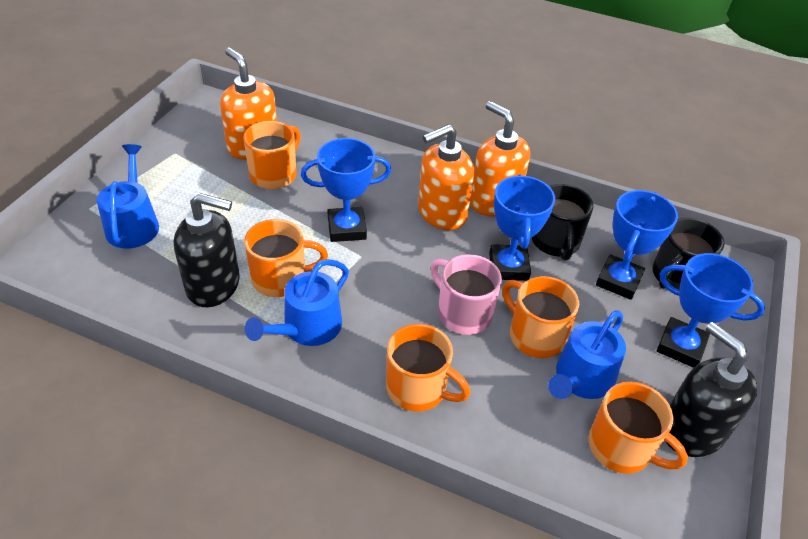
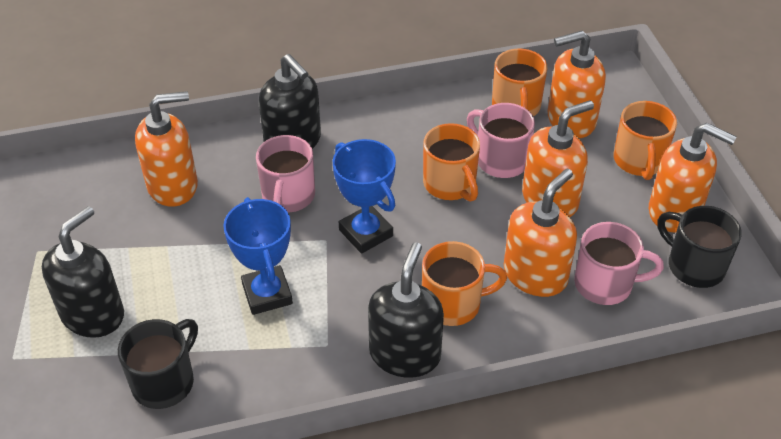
black soap dispenser: 2 -> 3
blue trophy: 4 -> 2
blue watering can: 3 -> 0
orange mug: 5 -> 4
orange soap dispenser: 3 -> 5
pink mug: 1 -> 3

